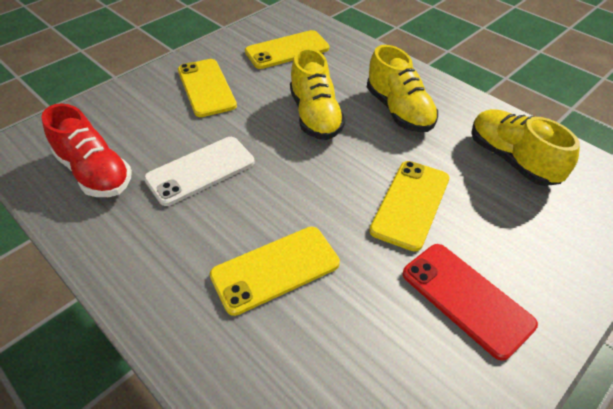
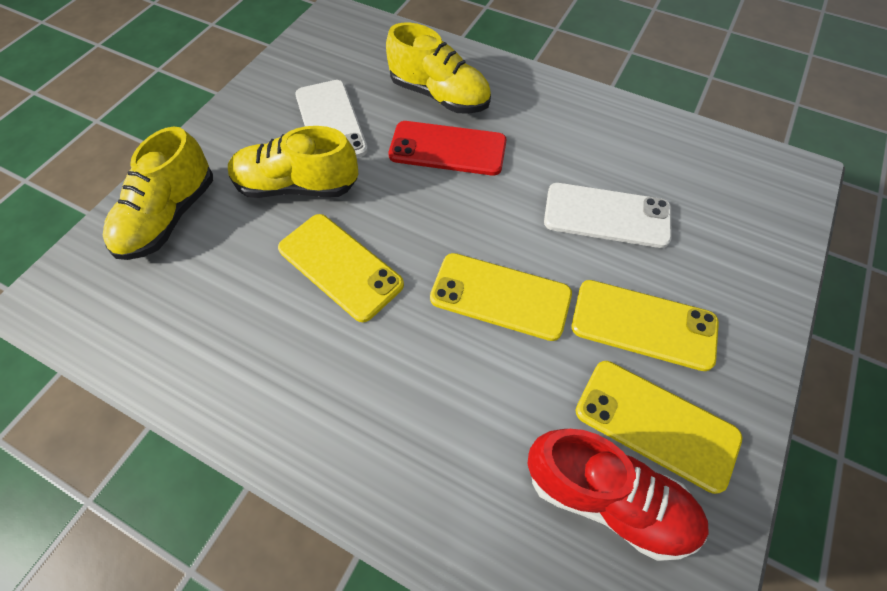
white phone: 1 -> 2

